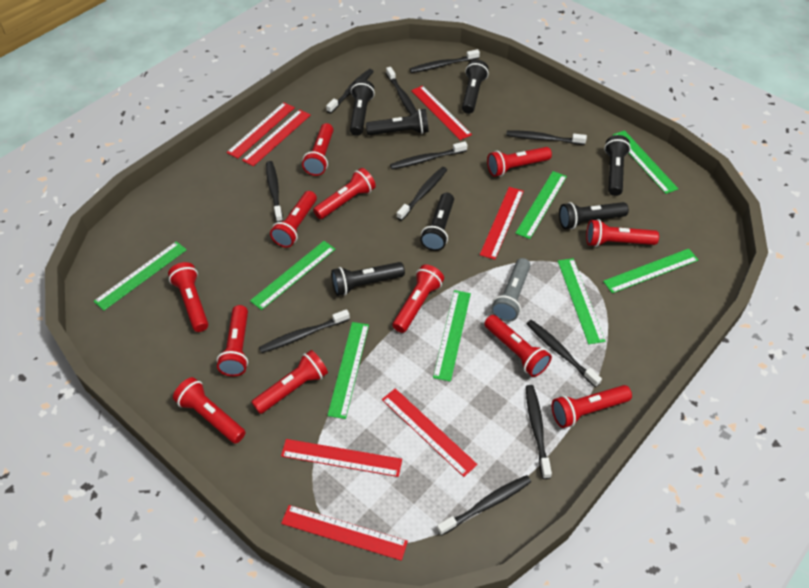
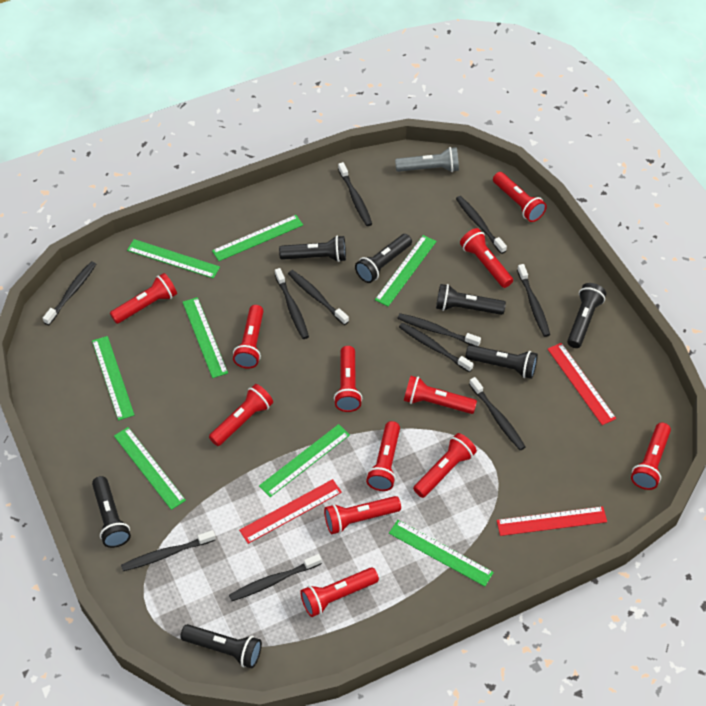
red ruler: 7 -> 3

